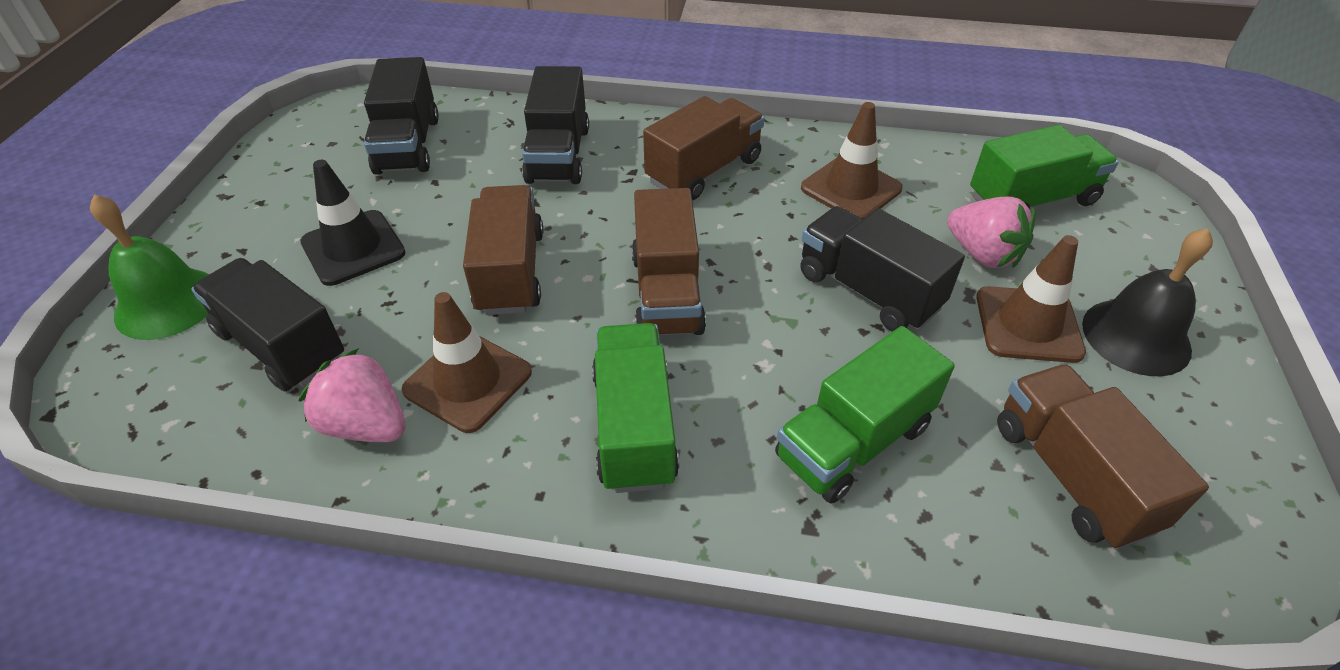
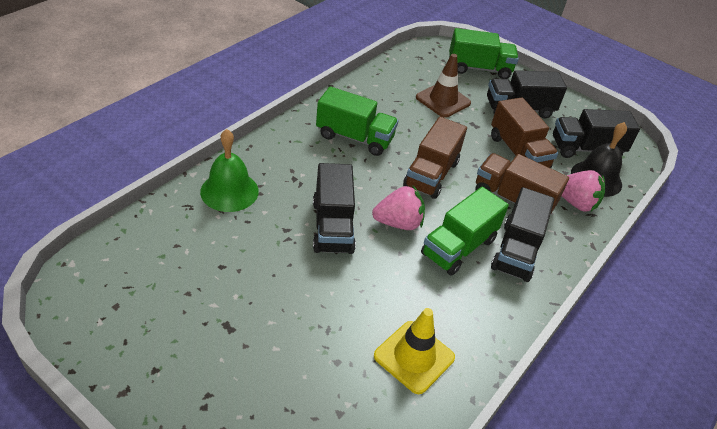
black traffic cone: 1 -> 0
brown traffic cone: 3 -> 1
brown truck: 4 -> 3
yellow traffic cone: 0 -> 1

